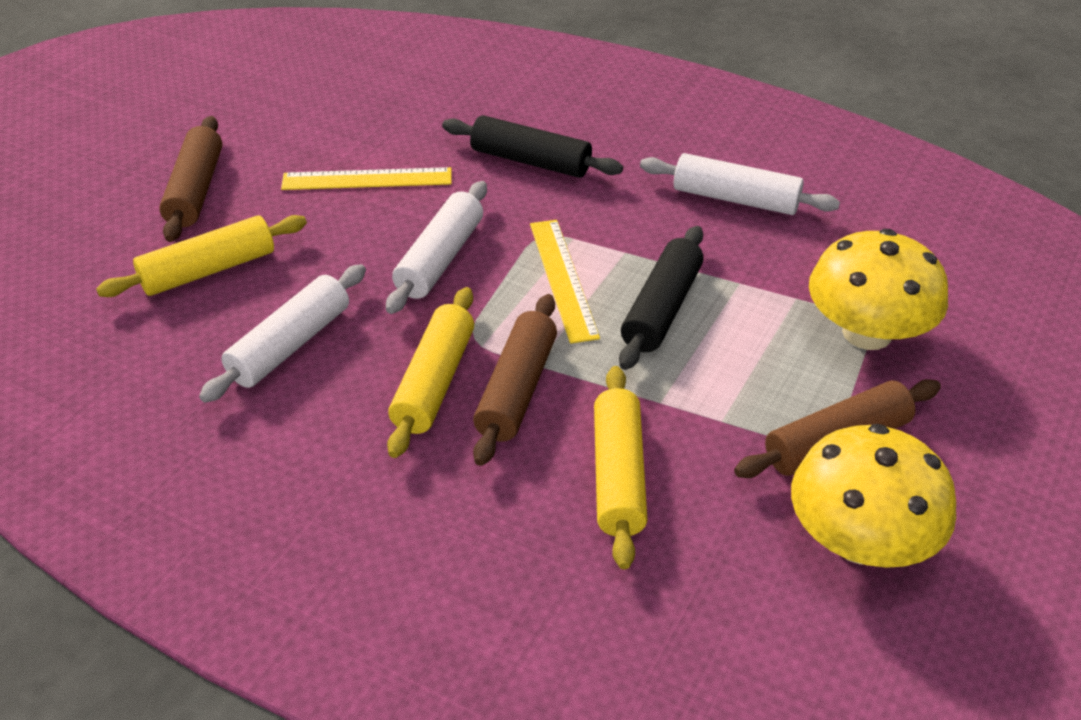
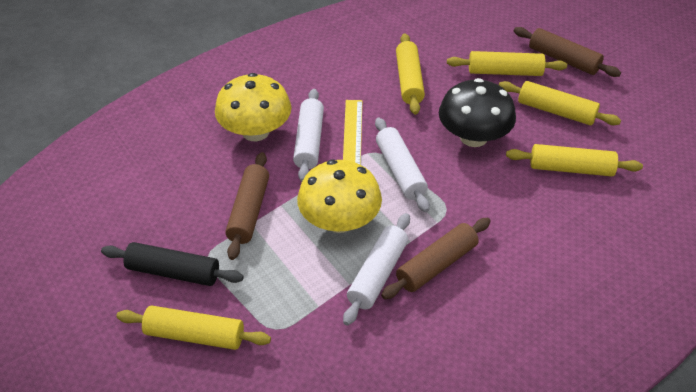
black mushroom: 0 -> 1
black rolling pin: 2 -> 1
yellow rolling pin: 3 -> 5
yellow ruler: 2 -> 1

